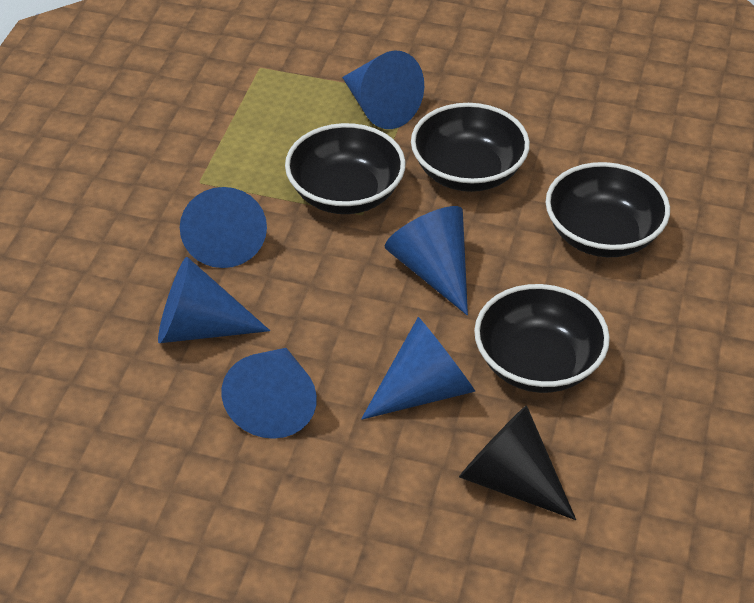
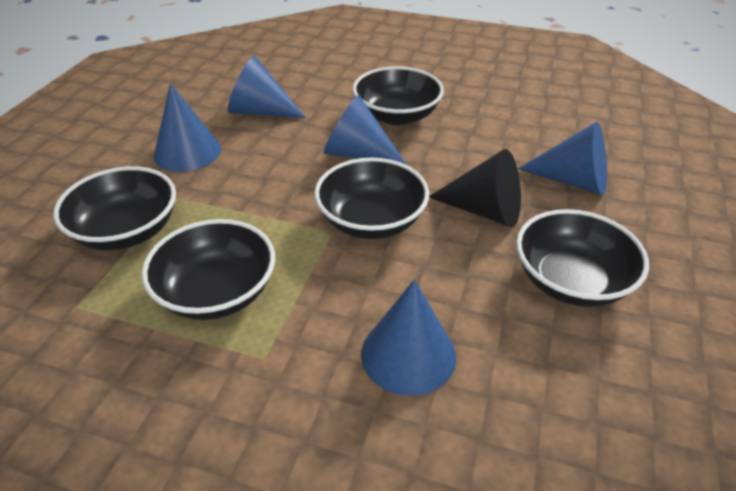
black bowl: 4 -> 5
blue cone: 6 -> 5

